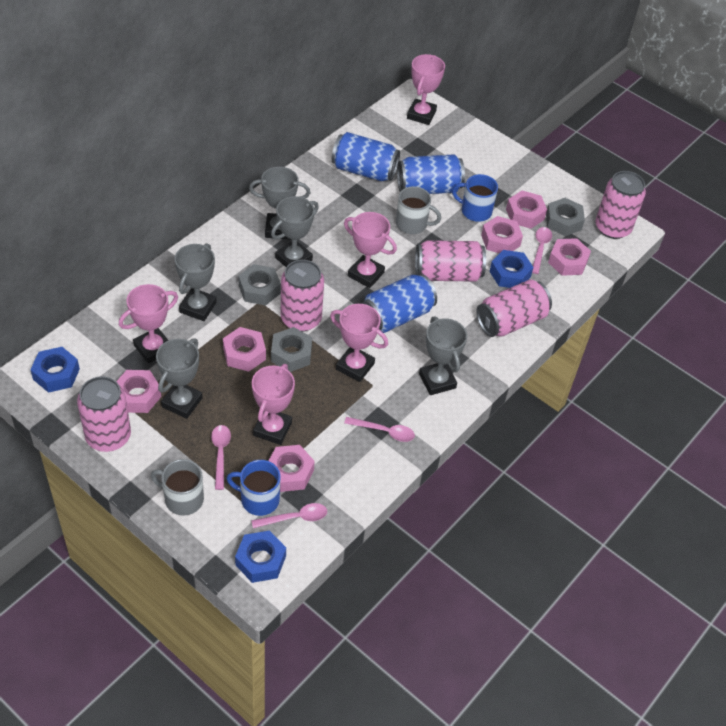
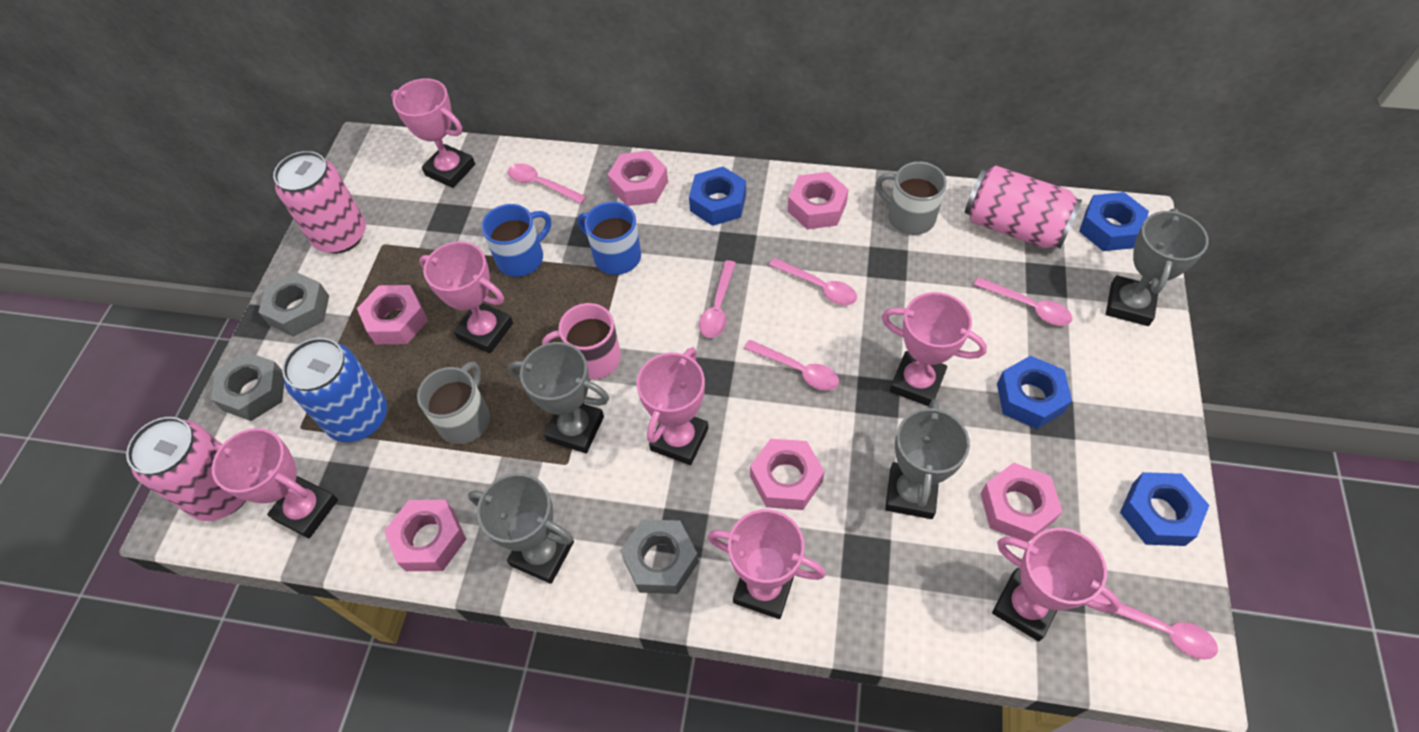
blue can: 3 -> 1
blue nut: 3 -> 4
grey trophy: 5 -> 4
pink can: 5 -> 3
pink mug: 0 -> 1
pink spoon: 4 -> 6
pink trophy: 5 -> 7

